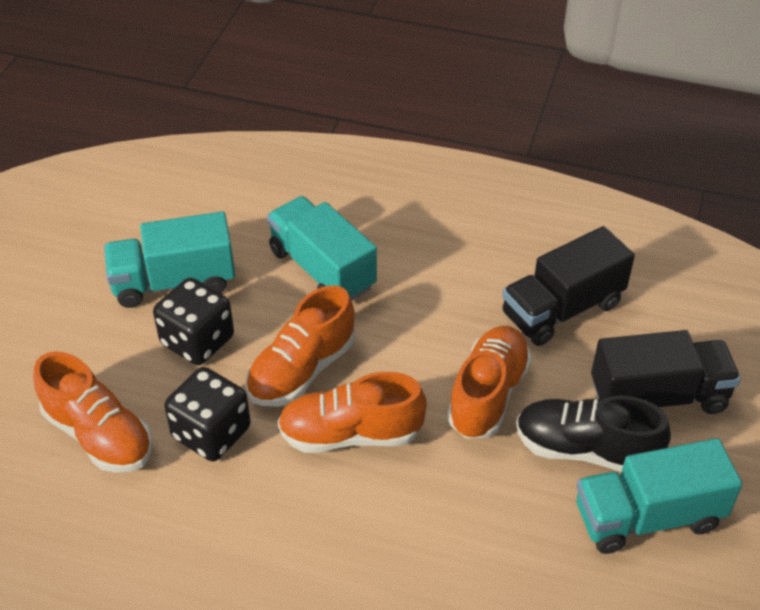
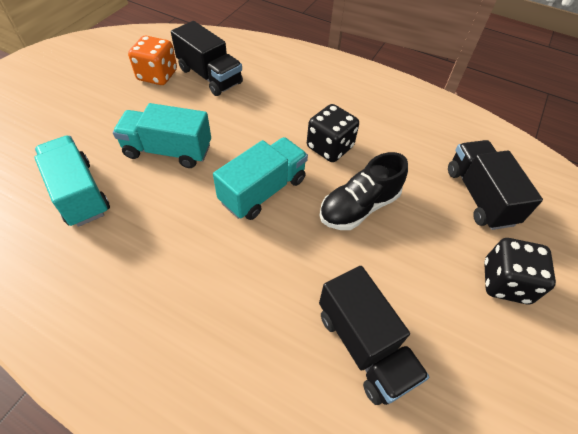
black truck: 2 -> 3
orange dice: 0 -> 1
orange shoe: 4 -> 0

